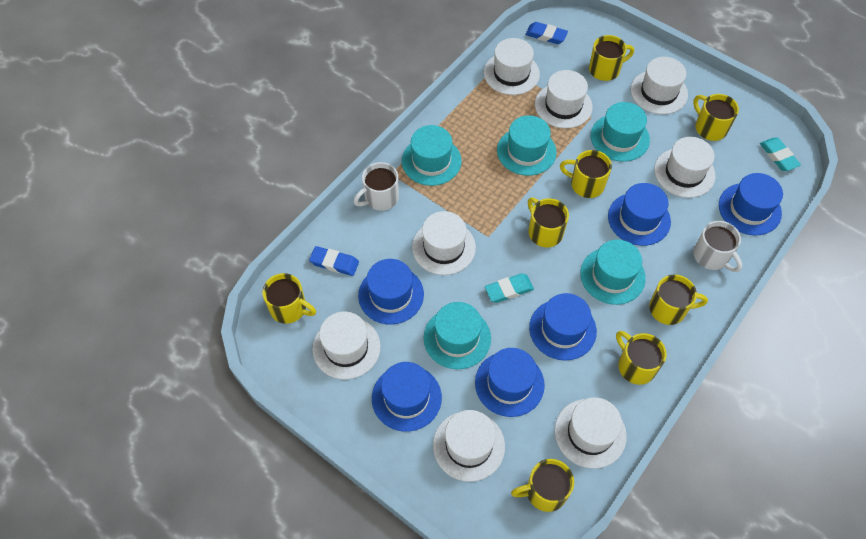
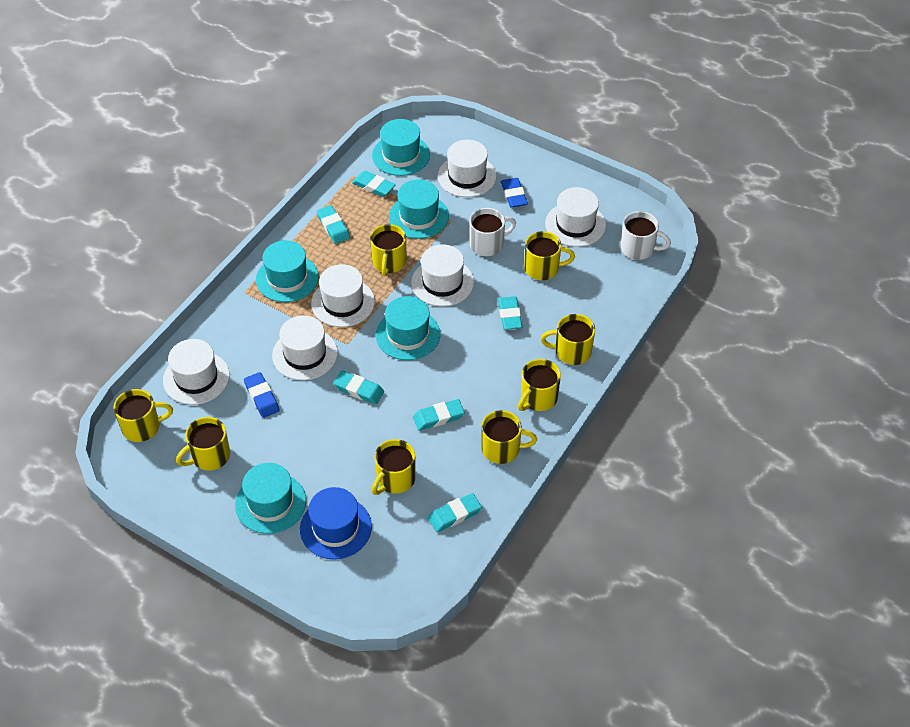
blue hat: 6 -> 1
turquoise eraser: 2 -> 6
white hat: 8 -> 6

